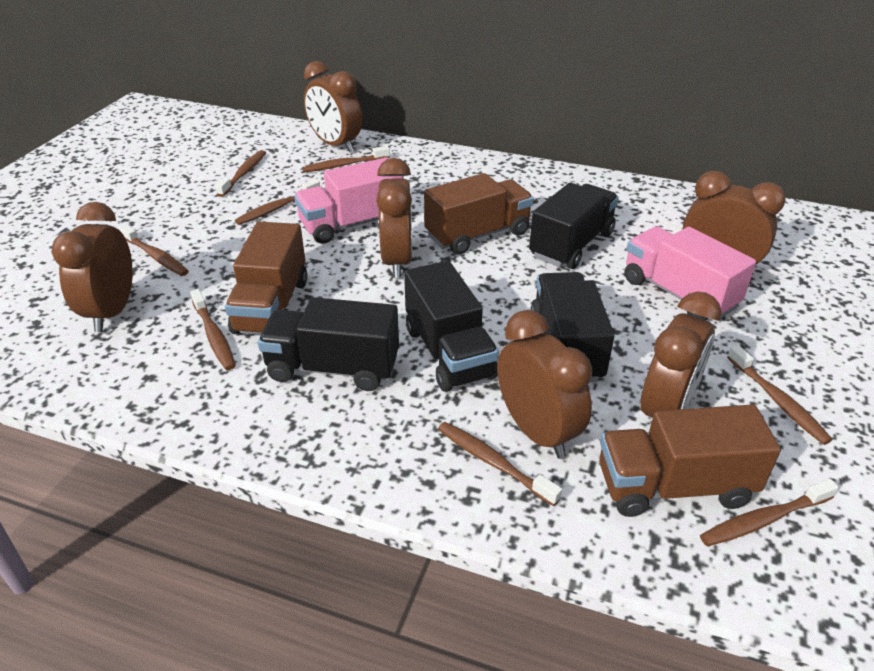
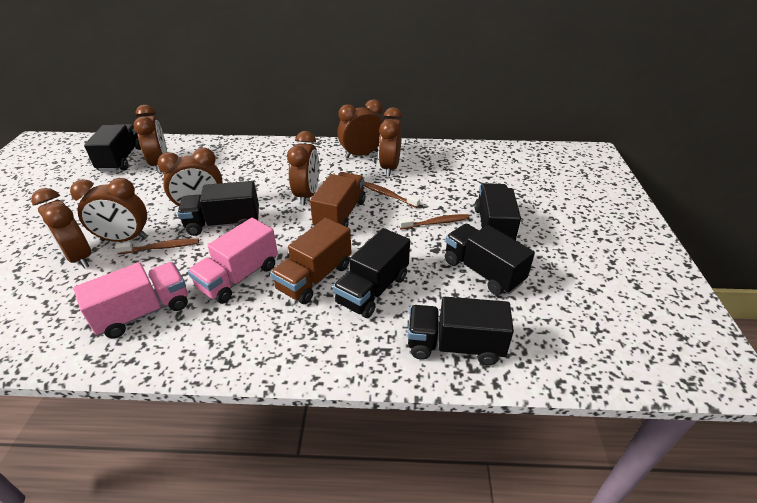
black truck: 4 -> 6
brown clock: 6 -> 7
brown toothbrush: 8 -> 3
brown truck: 3 -> 2

